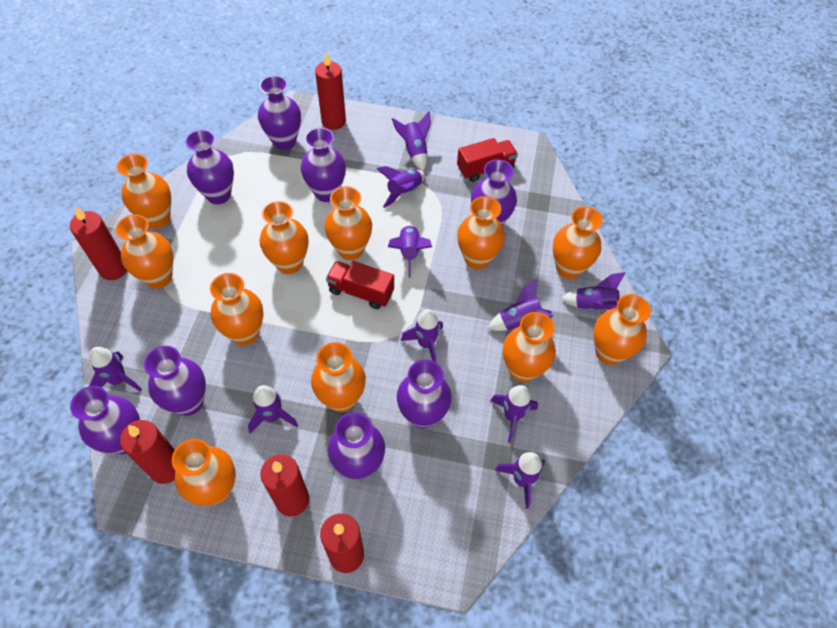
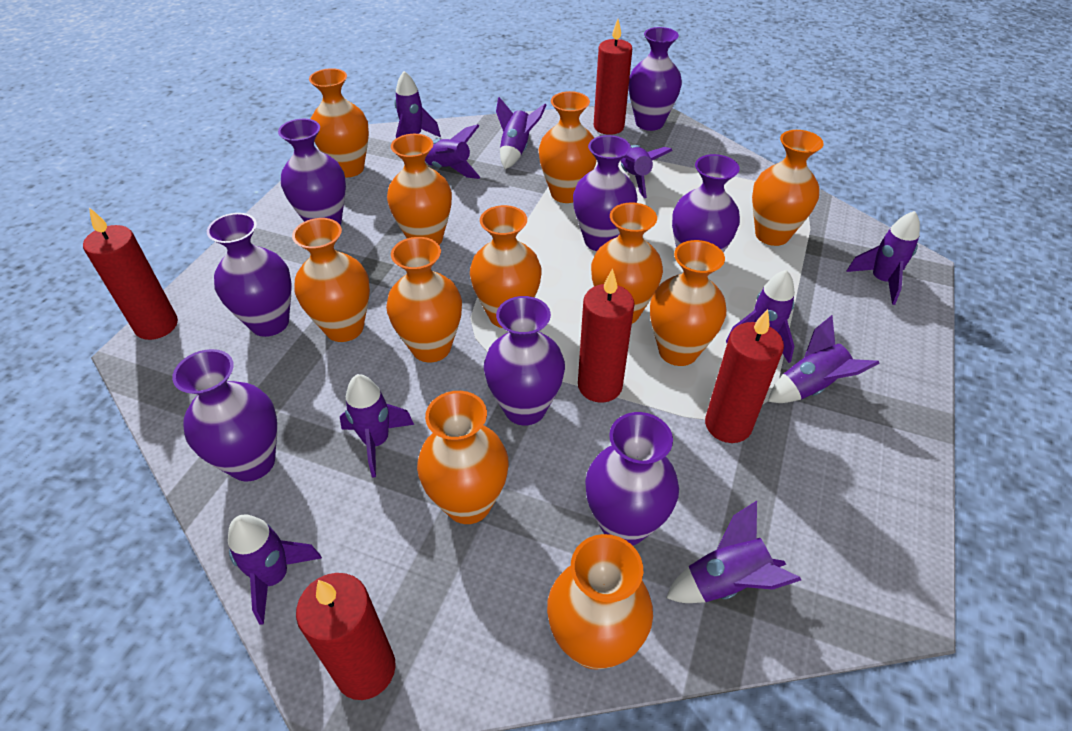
red truck: 2 -> 0

